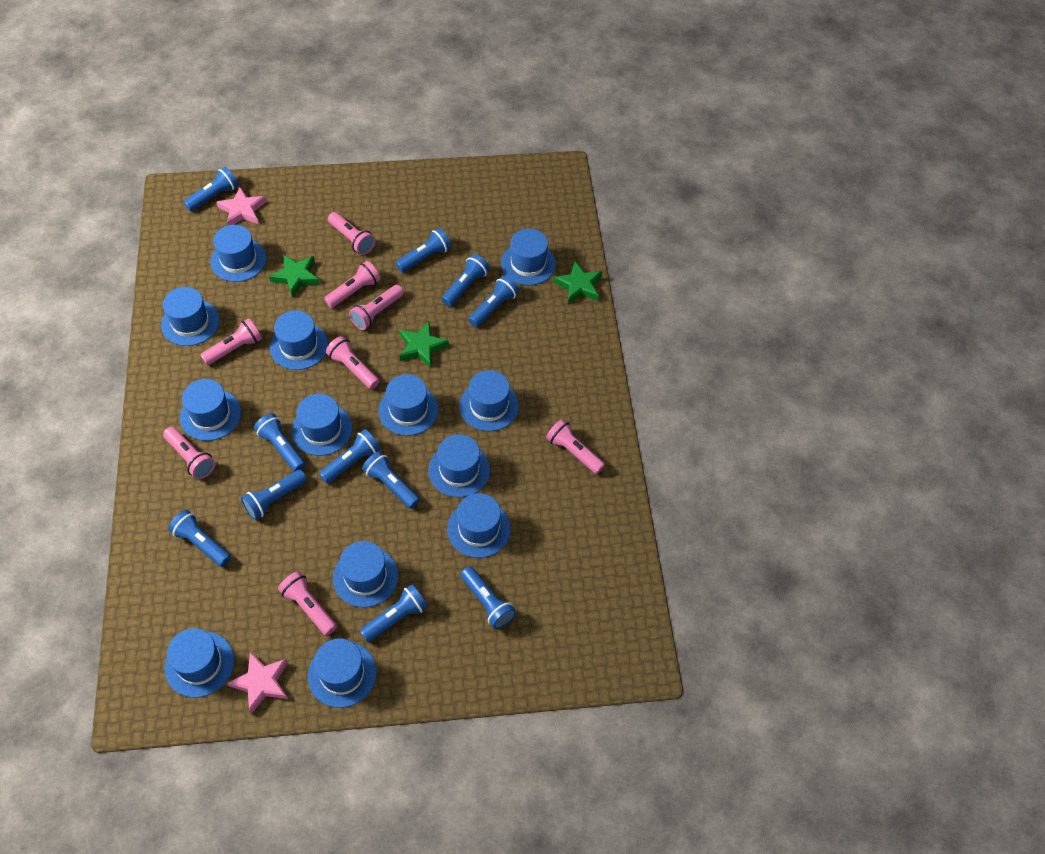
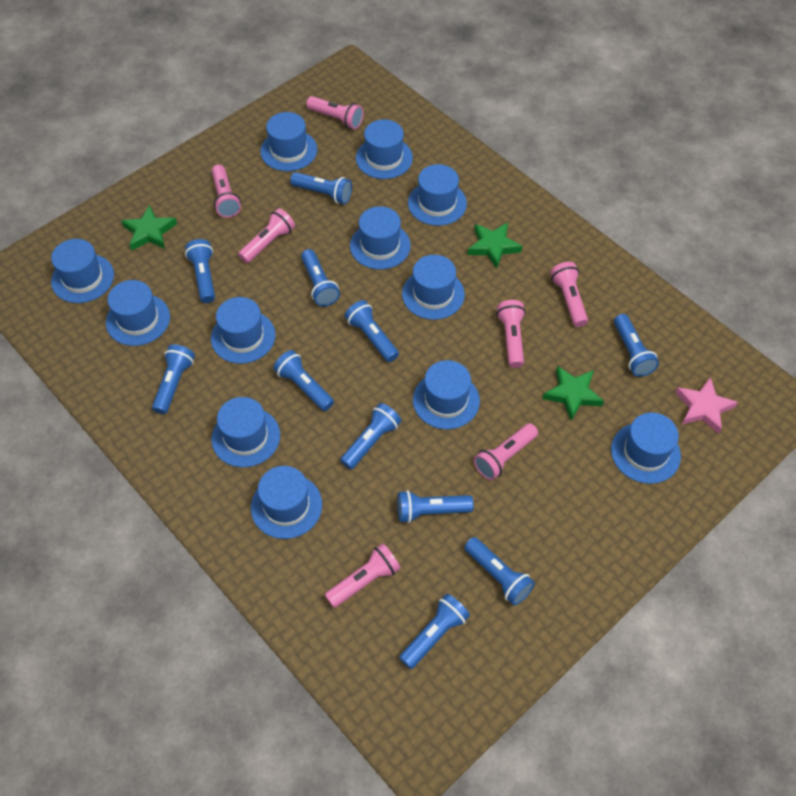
blue hat: 13 -> 12
pink flashlight: 8 -> 7
pink star: 2 -> 1

